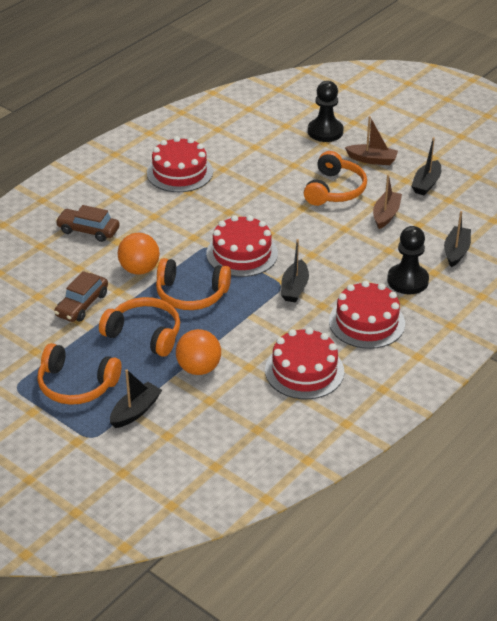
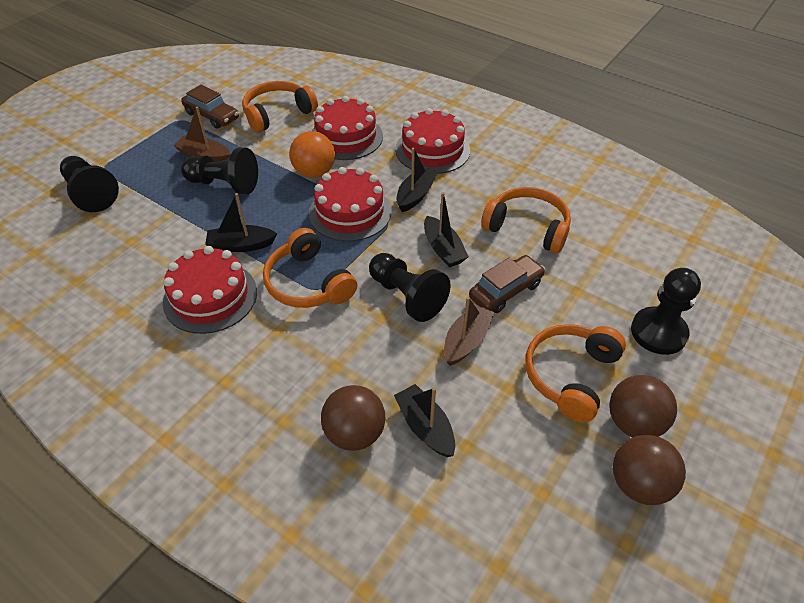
black pawn: 2 -> 4
brown ball: 0 -> 3
orange ball: 2 -> 1

